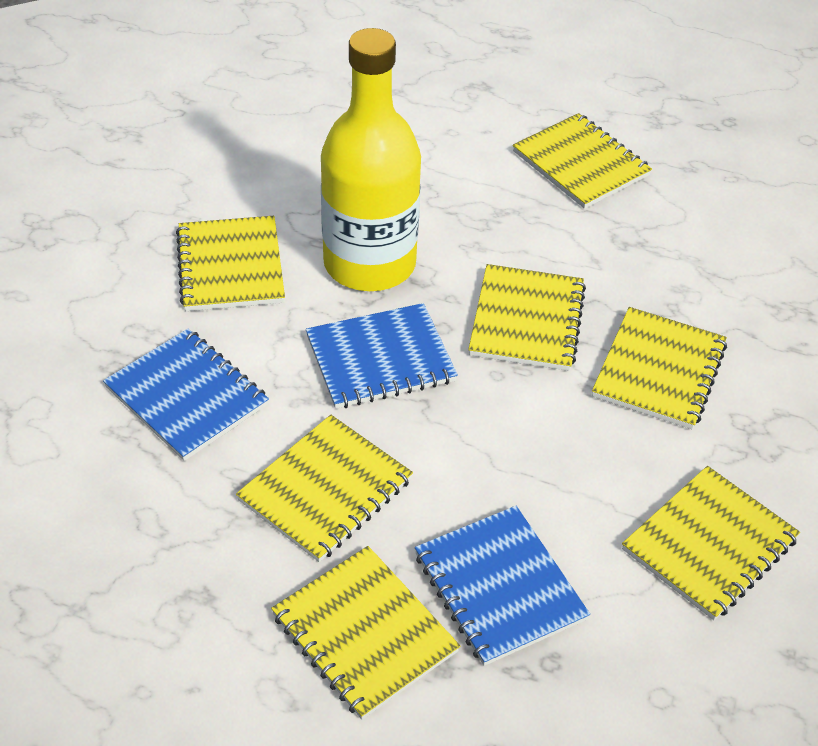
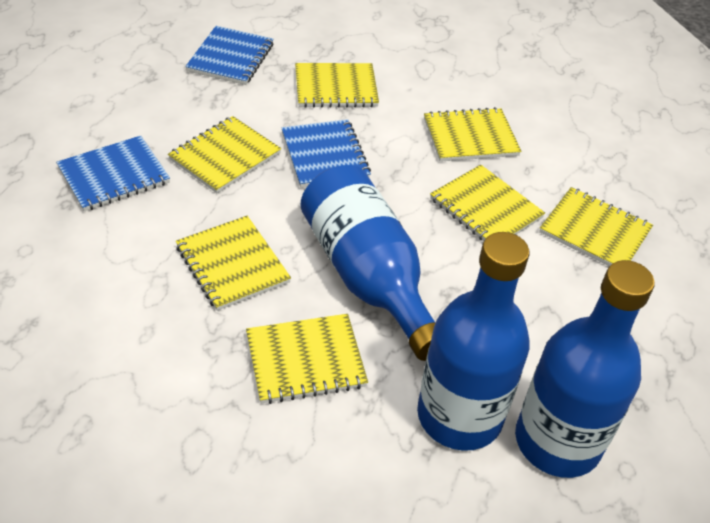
blue bottle: 0 -> 3
yellow bottle: 1 -> 0

